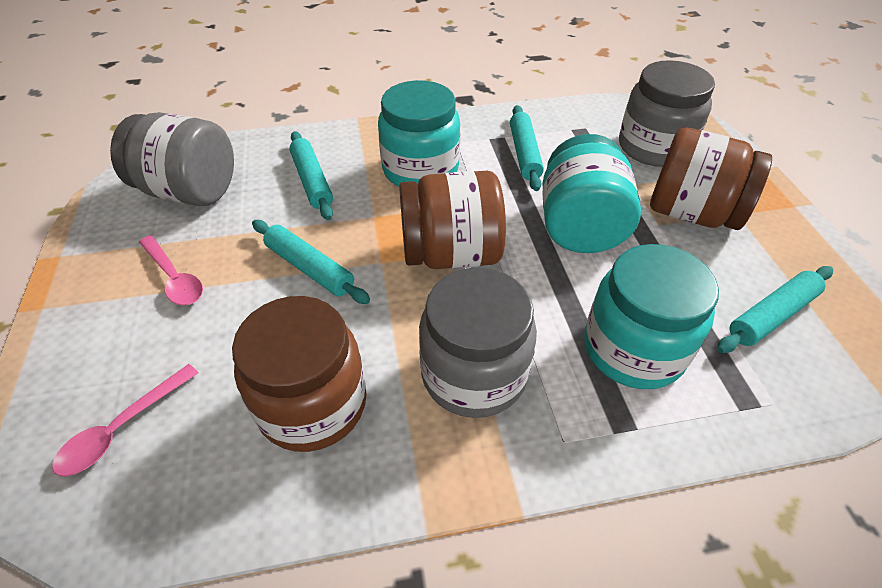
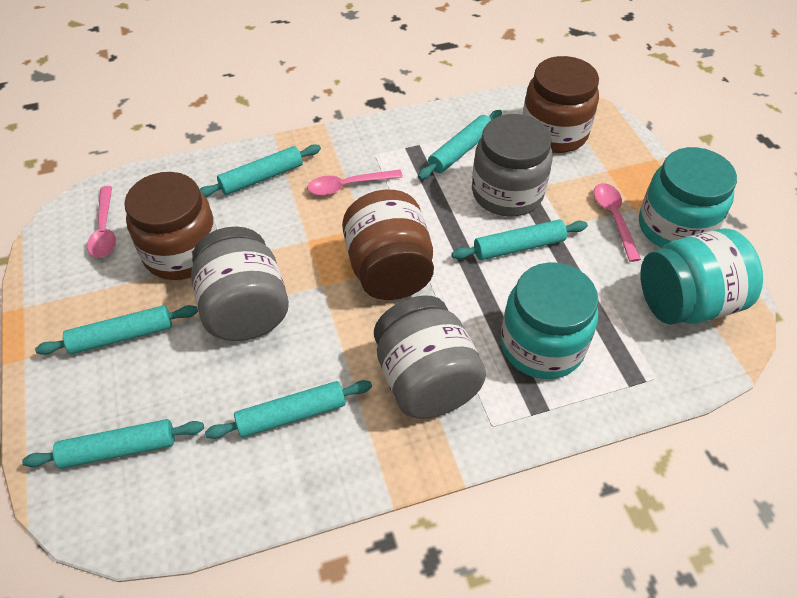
pink spoon: 2 -> 3
turquoise rolling pin: 4 -> 6

